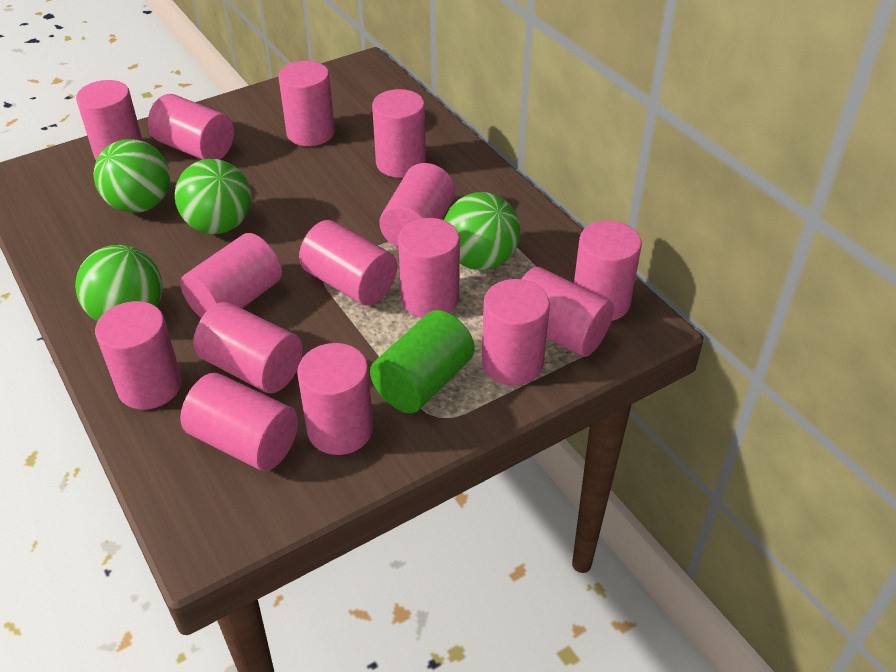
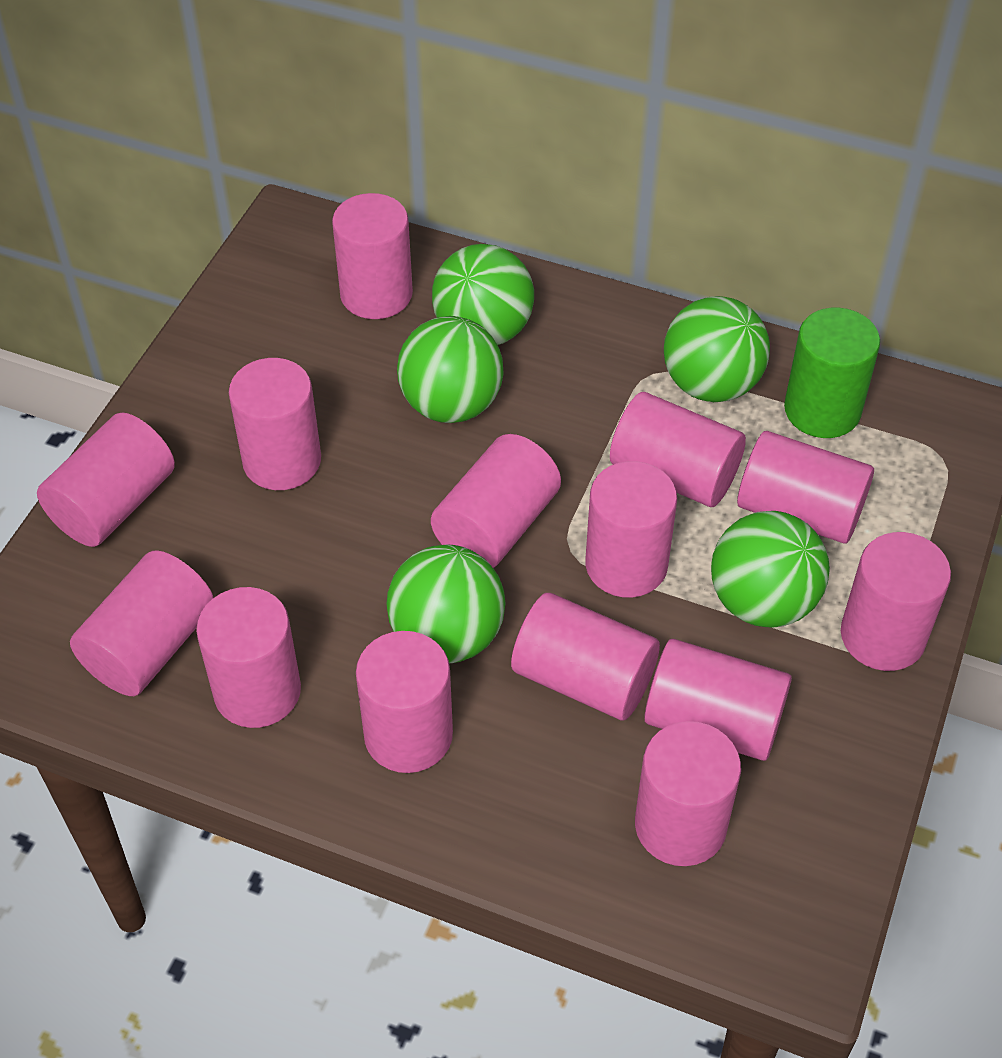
green ball: 4 -> 5
pink cylinder: 15 -> 14

